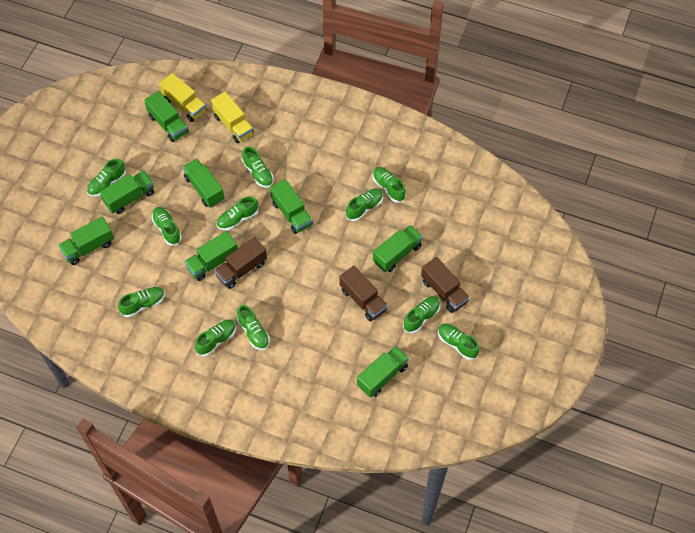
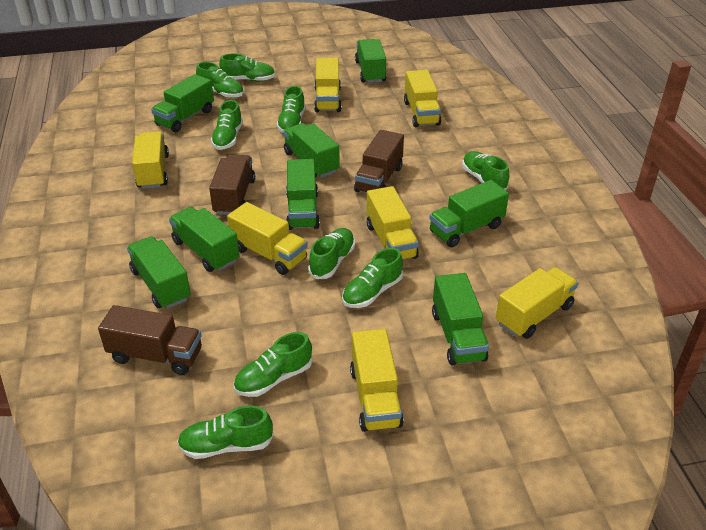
green shoe: 11 -> 9
yellow truck: 2 -> 7

